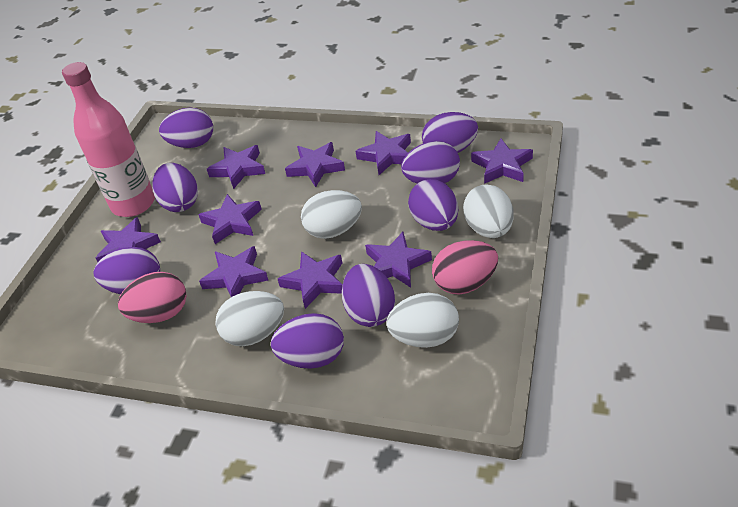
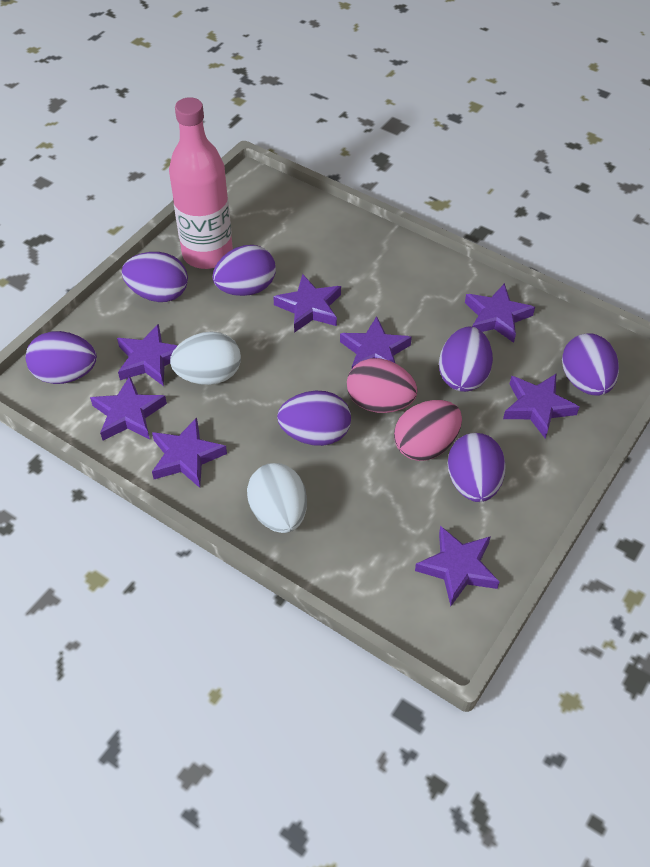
purple egg: 8 -> 7
purple star: 9 -> 8
white egg: 4 -> 2

